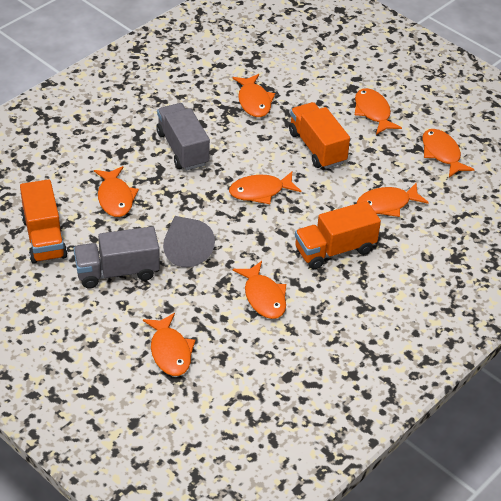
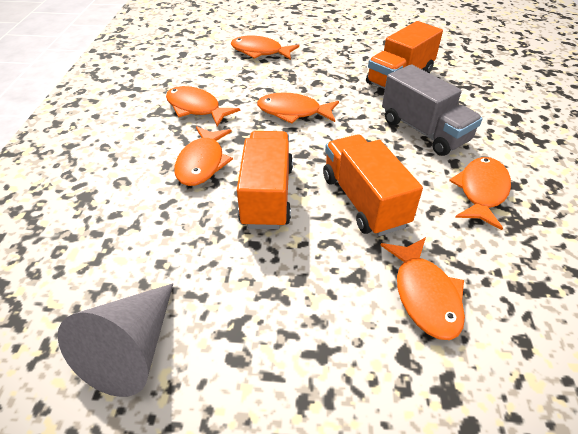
grey truck: 2 -> 1
orange fish: 8 -> 6

